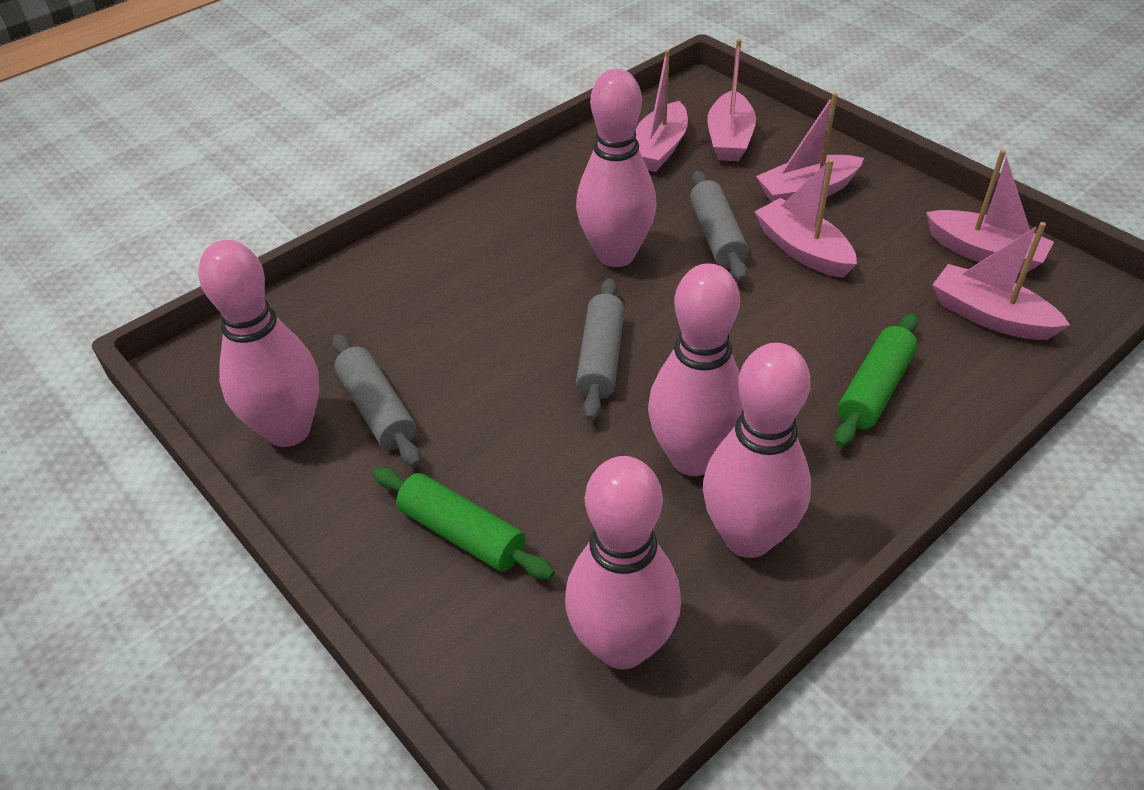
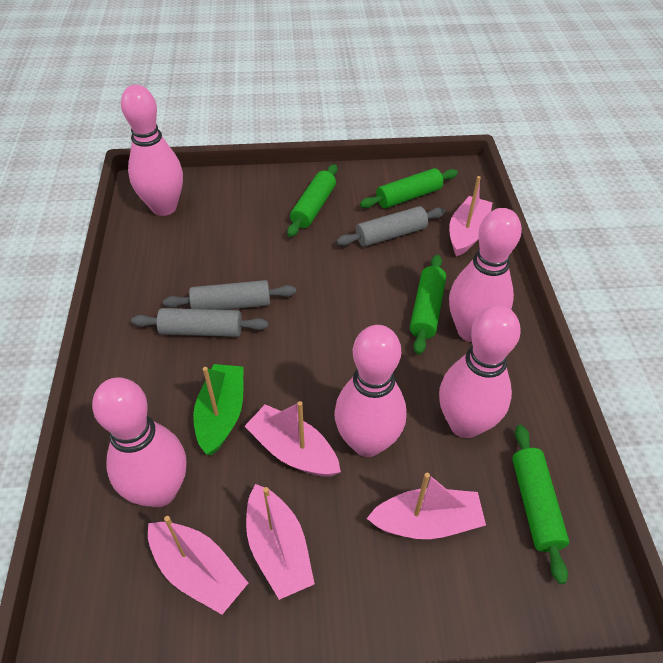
green boat: 0 -> 1
green rolling pin: 2 -> 4
pink boat: 6 -> 5

